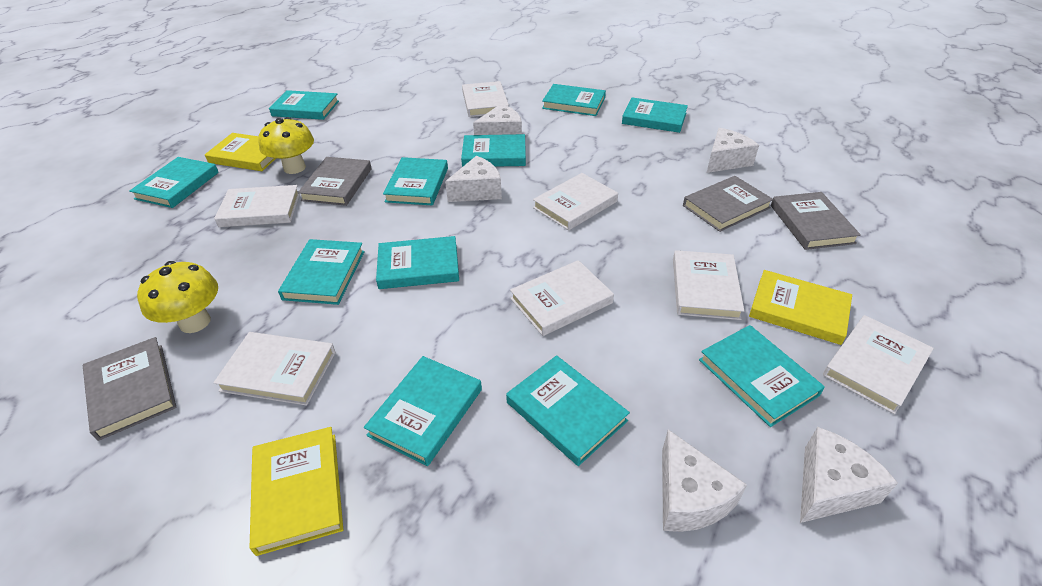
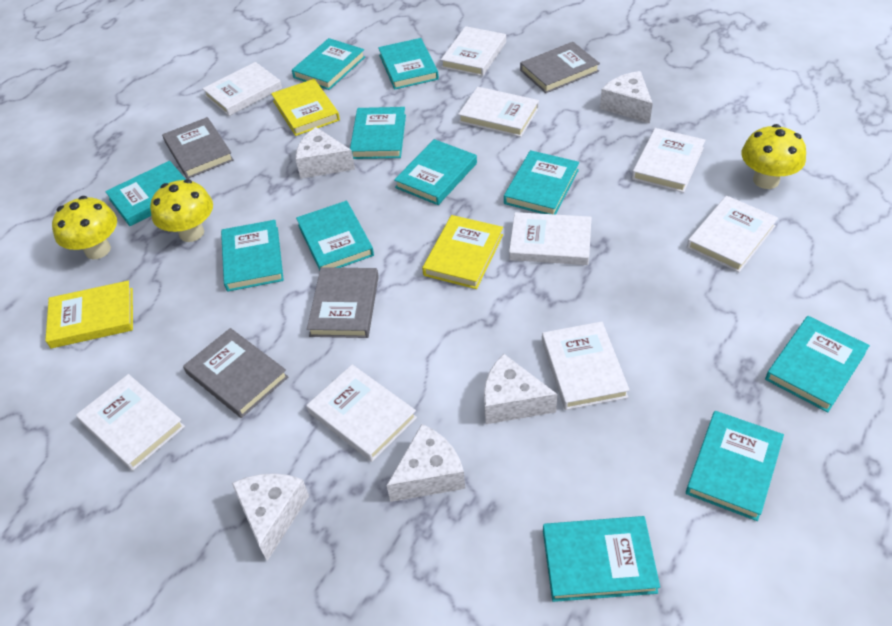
white book: 7 -> 9
yellow mushroom: 2 -> 3

